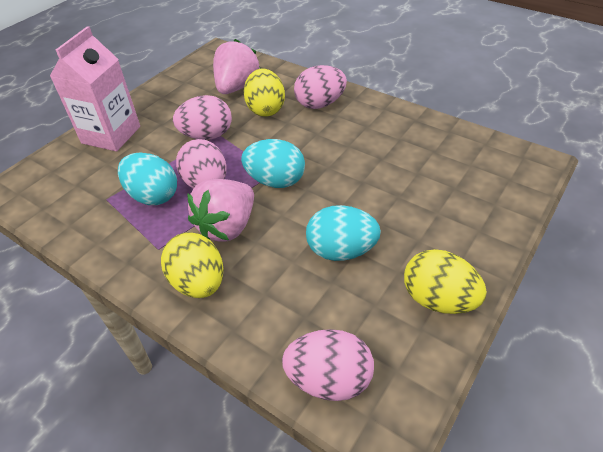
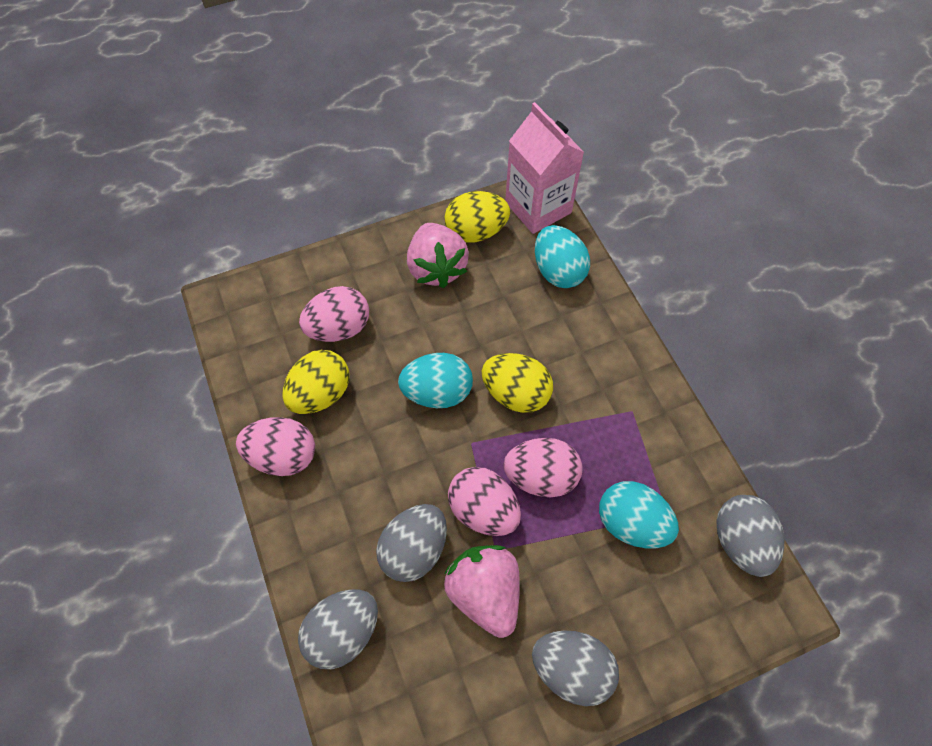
grey egg: 0 -> 4

